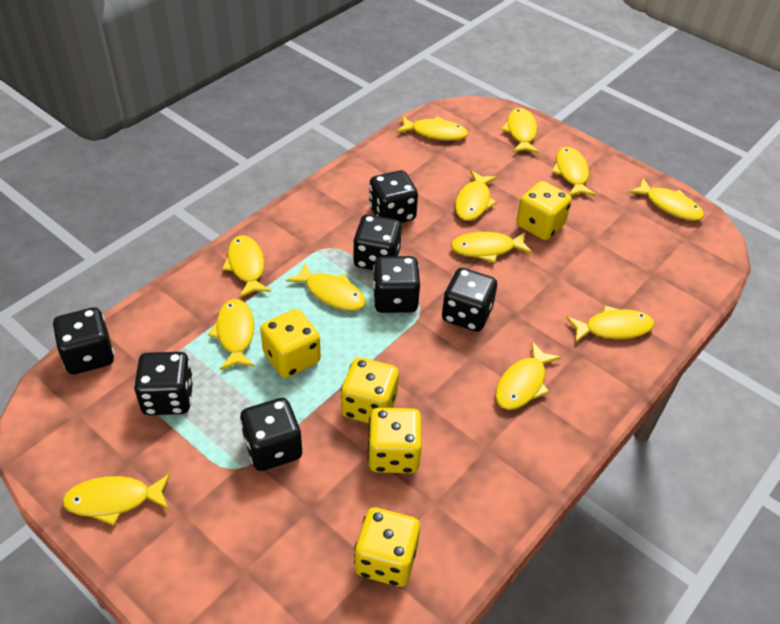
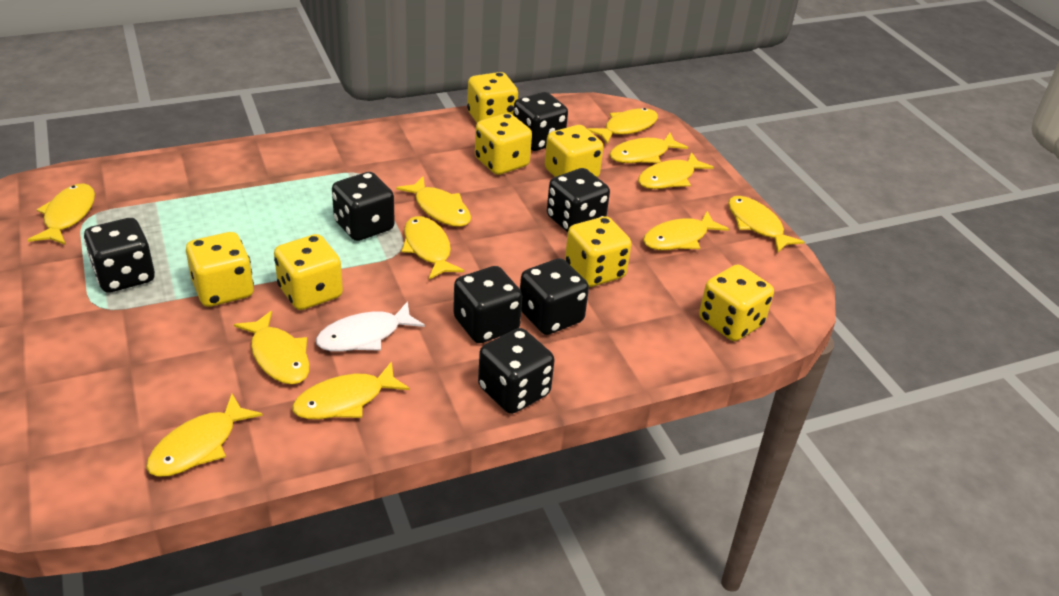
white fish: 0 -> 1
yellow dice: 5 -> 7
yellow fish: 12 -> 11

